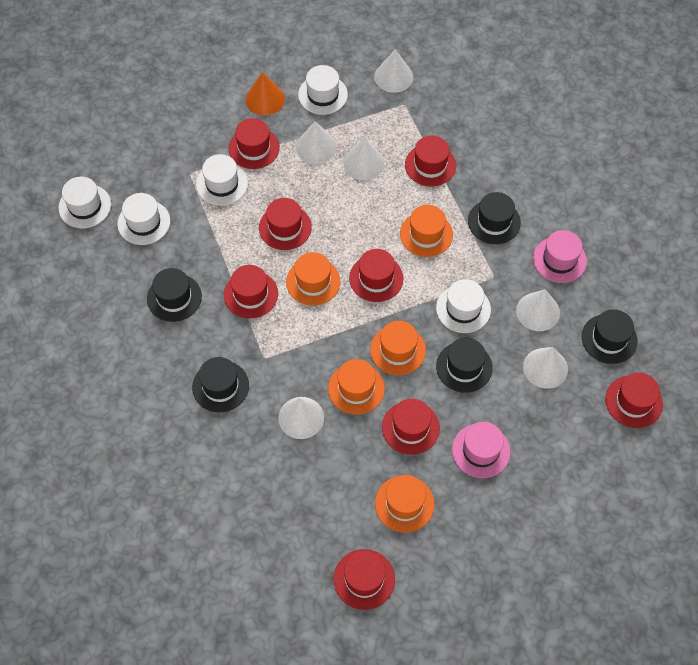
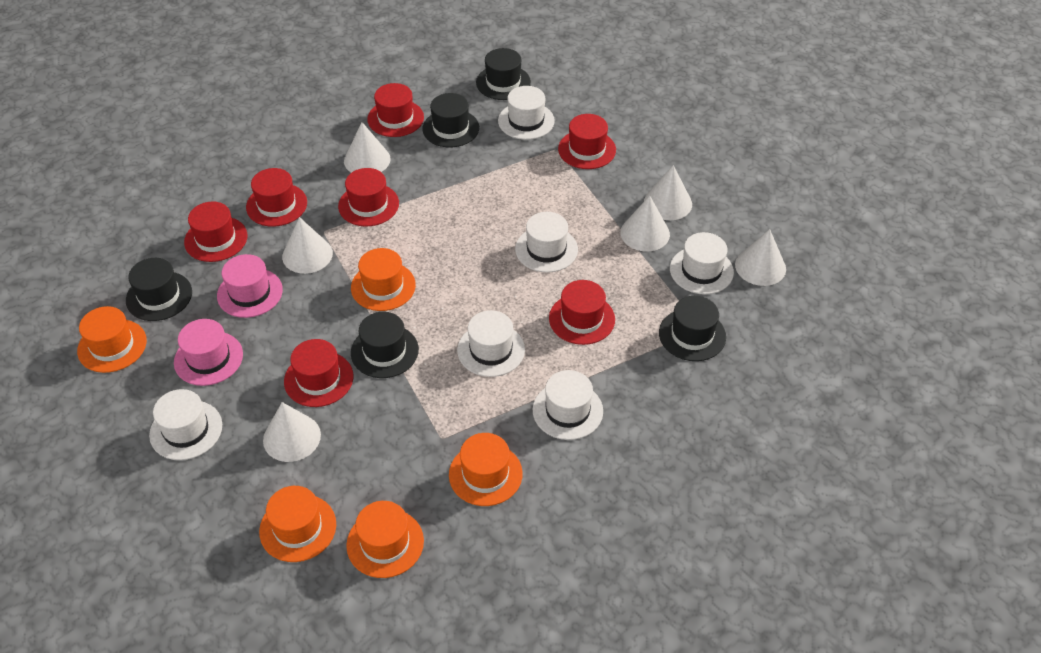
orange cone: 1 -> 0
red hat: 8 -> 7
white hat: 5 -> 6

